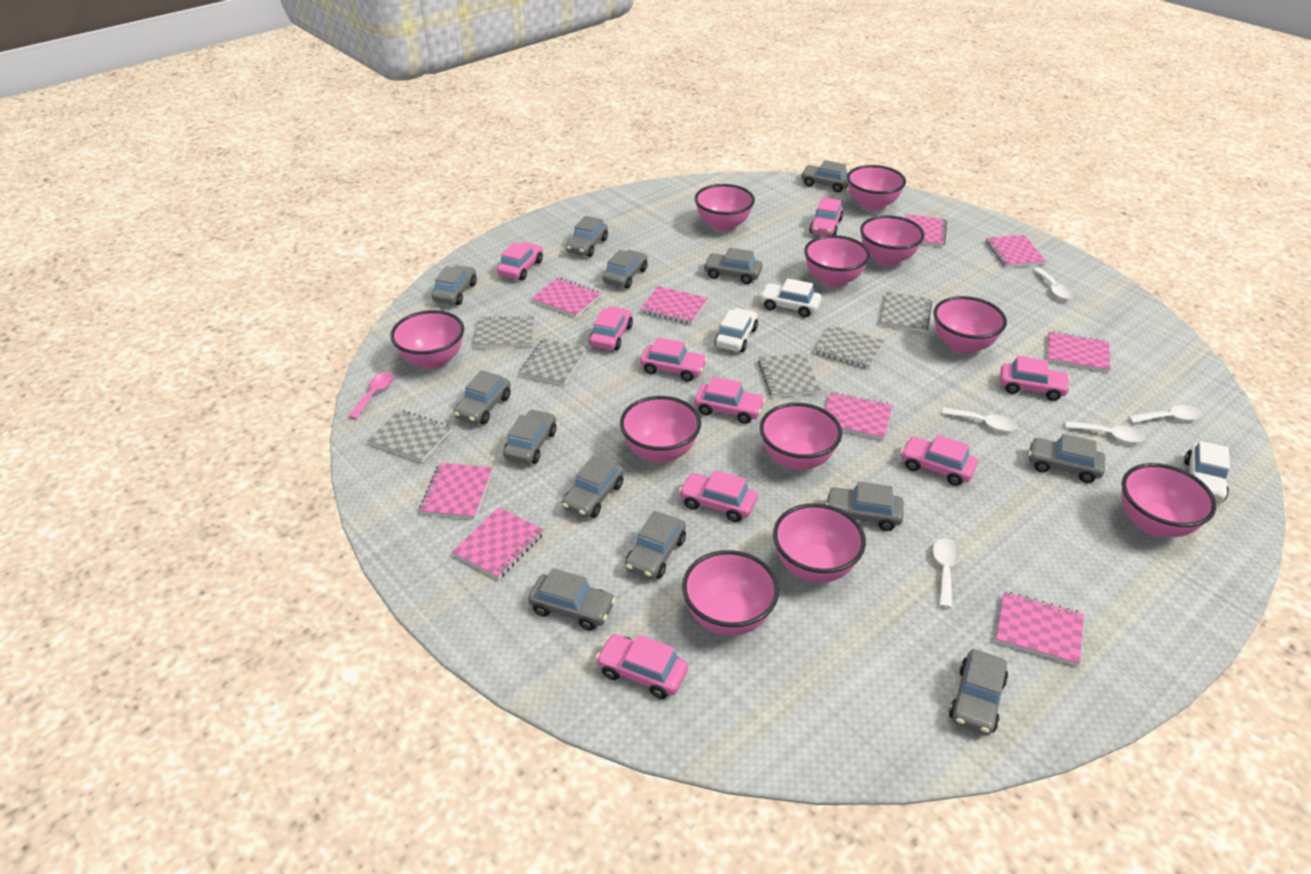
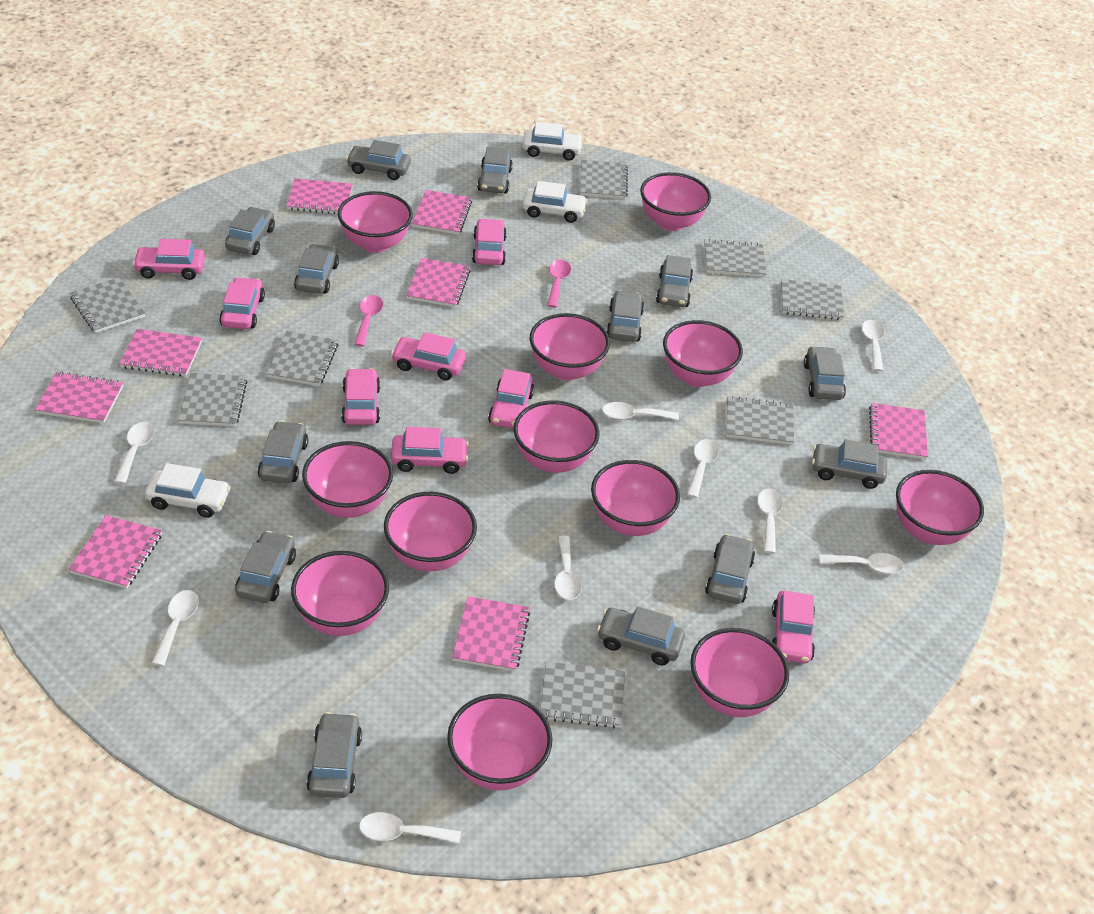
grey notebook: 6 -> 8
pink bowl: 11 -> 12
pink car: 9 -> 8
pink notebook: 9 -> 8
pink spoon: 1 -> 2
white spoon: 5 -> 9

